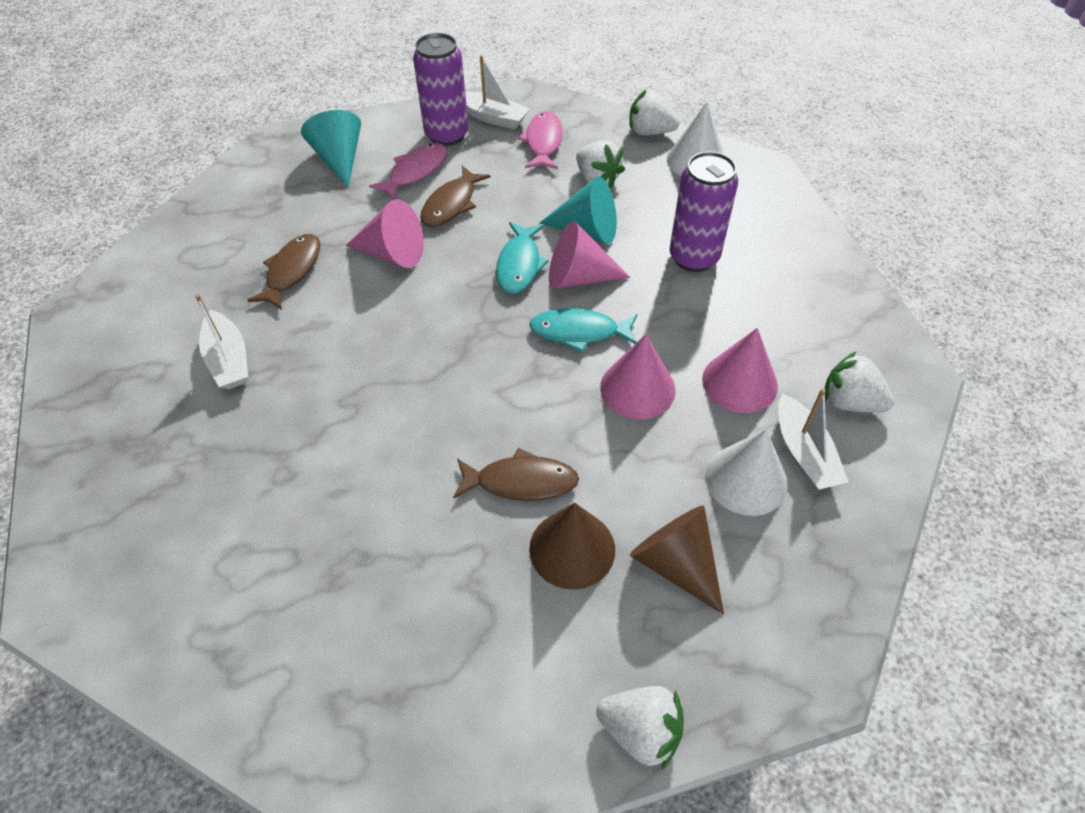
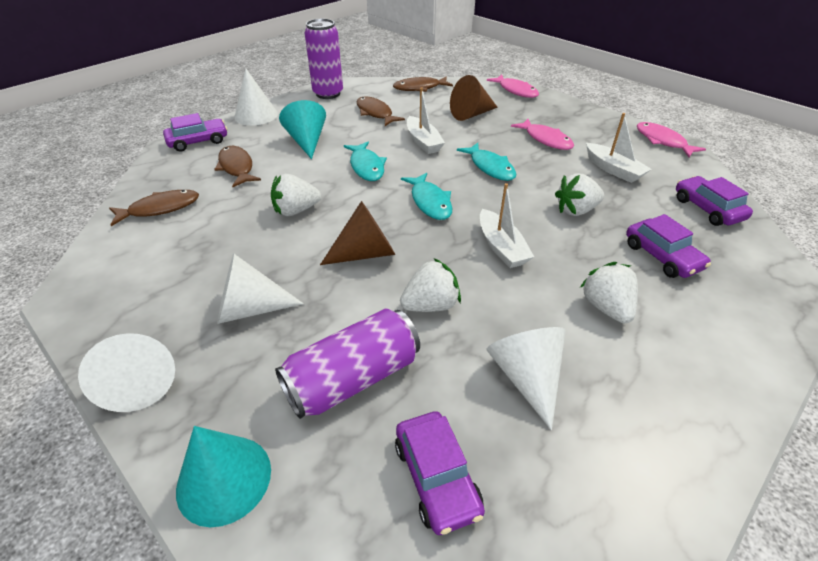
brown fish: 3 -> 4
pink cone: 4 -> 0
pink fish: 2 -> 3
purple car: 0 -> 4
turquoise fish: 2 -> 3
white cone: 2 -> 4

